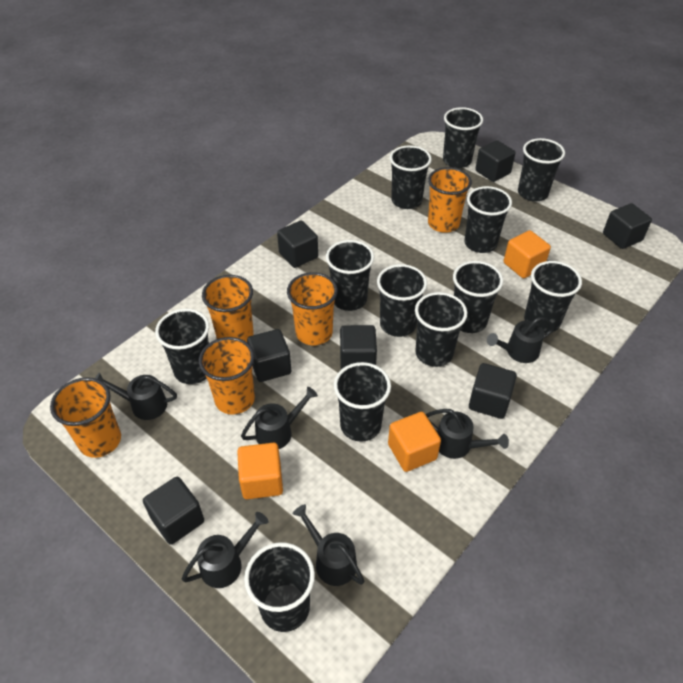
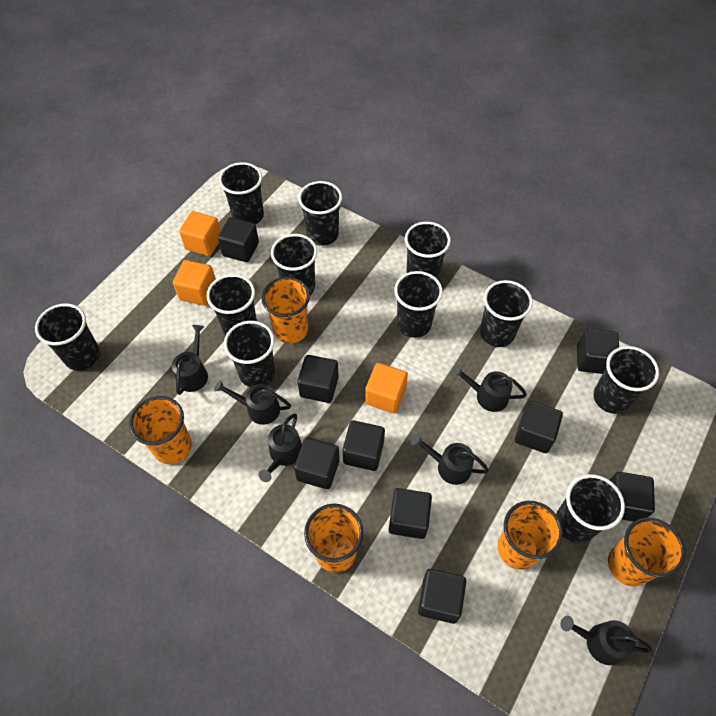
black cube: 7 -> 9
black cup: 12 -> 11

